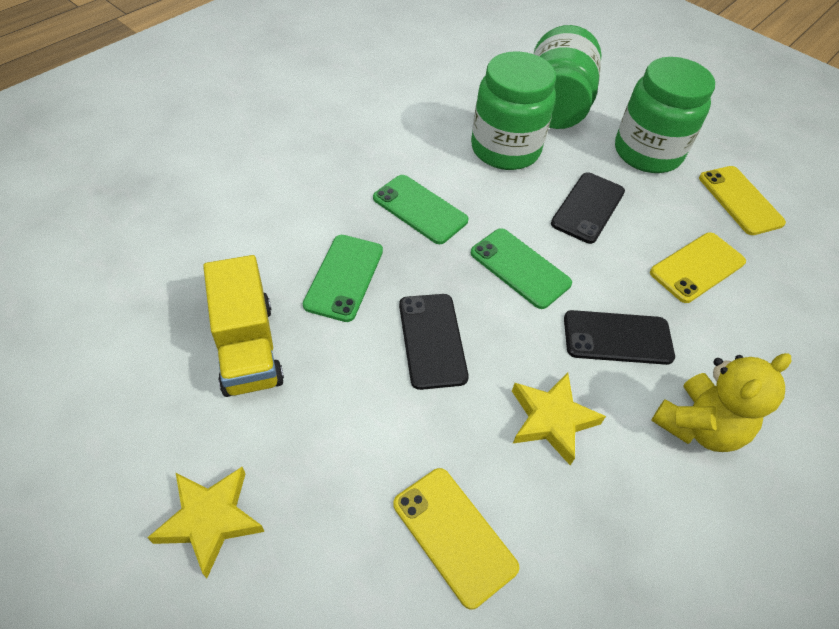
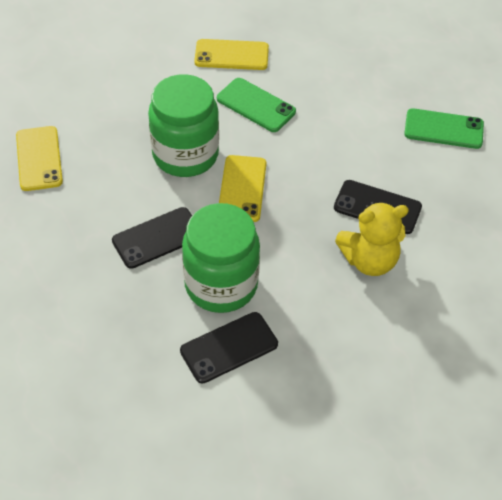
green jar: 3 -> 2
green phone: 3 -> 2
yellow star: 2 -> 0
yellow truck: 1 -> 0

